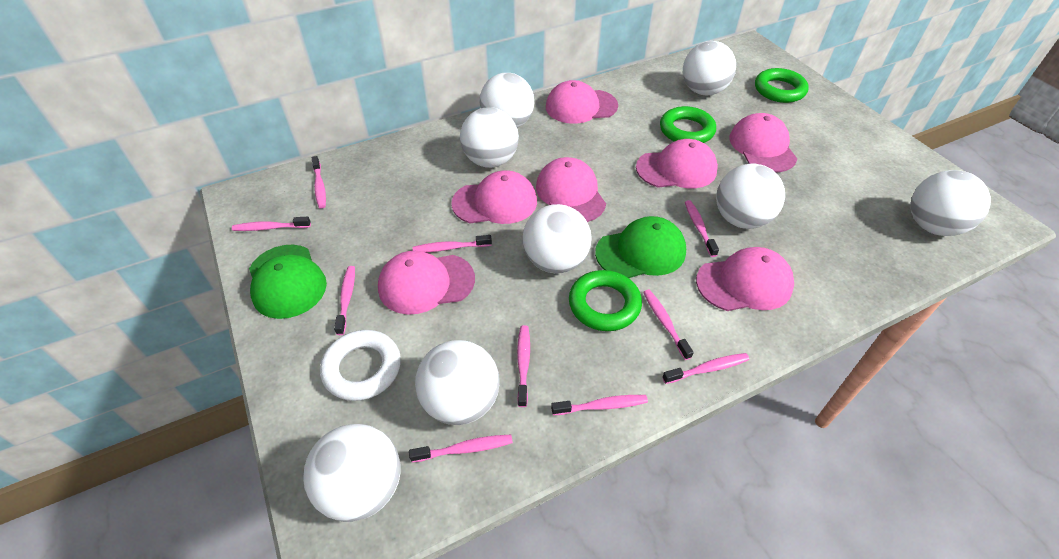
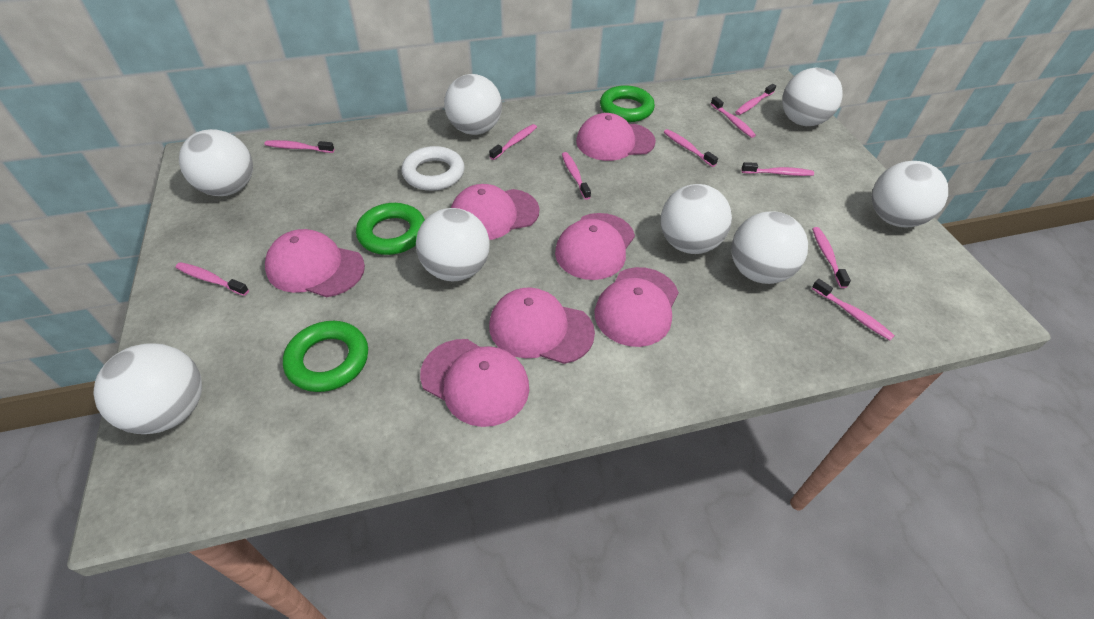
green cap: 2 -> 0

